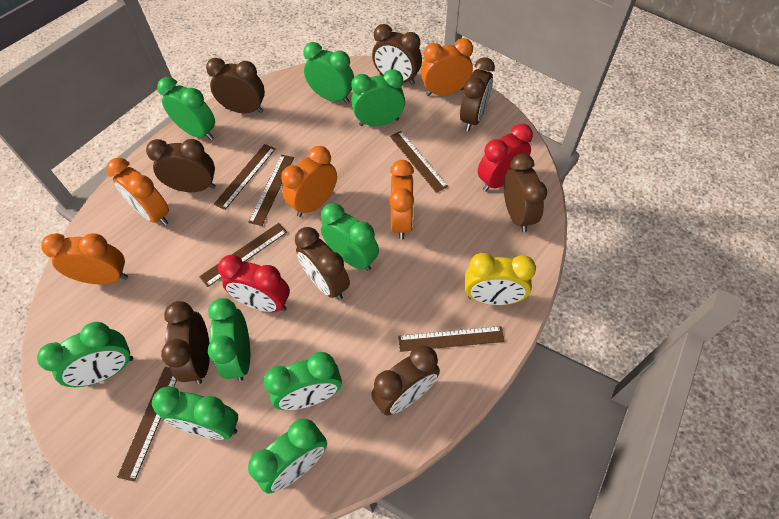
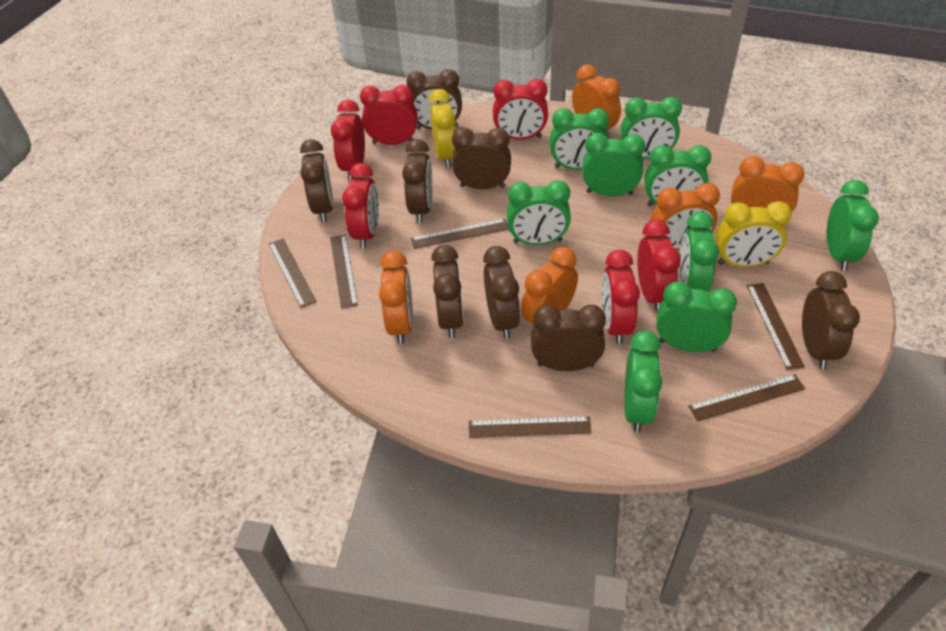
red clock: 2 -> 6
yellow clock: 1 -> 2

